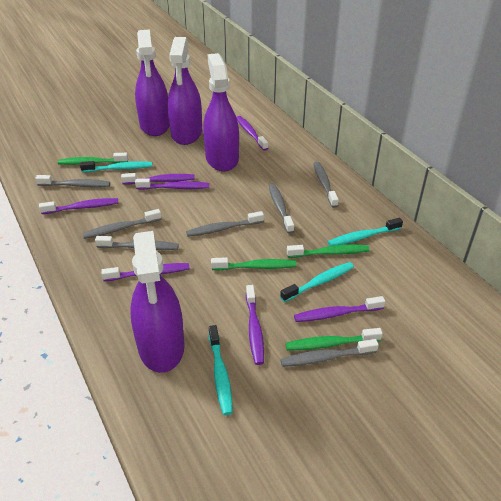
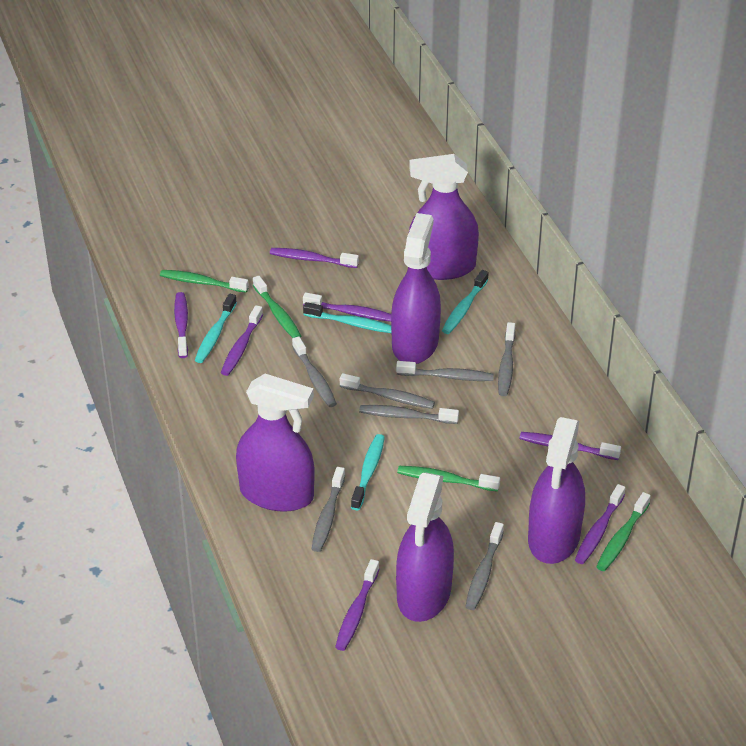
purple spray bottle: 4 -> 5

